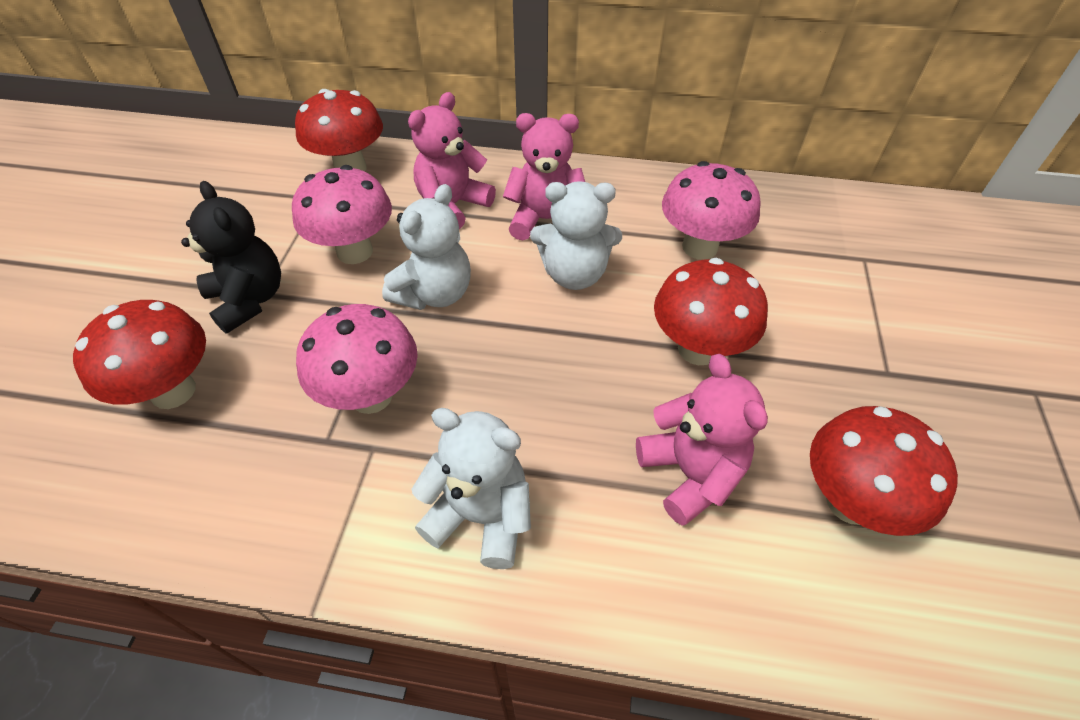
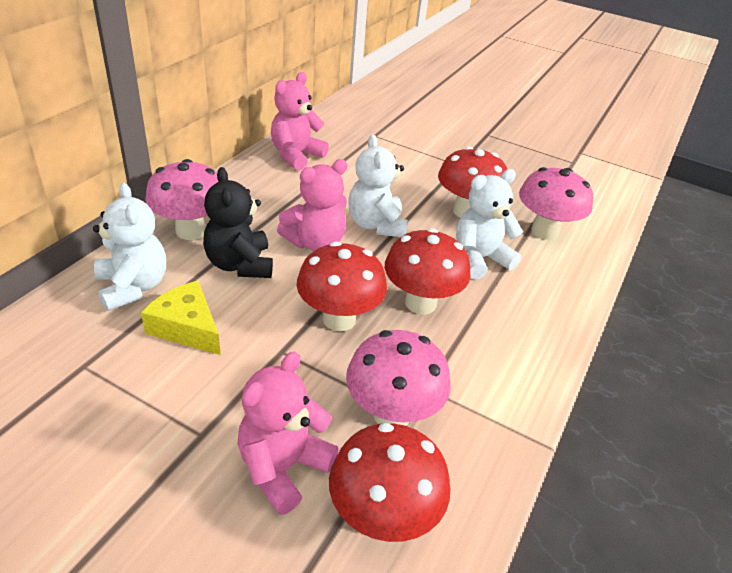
yellow cheese: 0 -> 1

